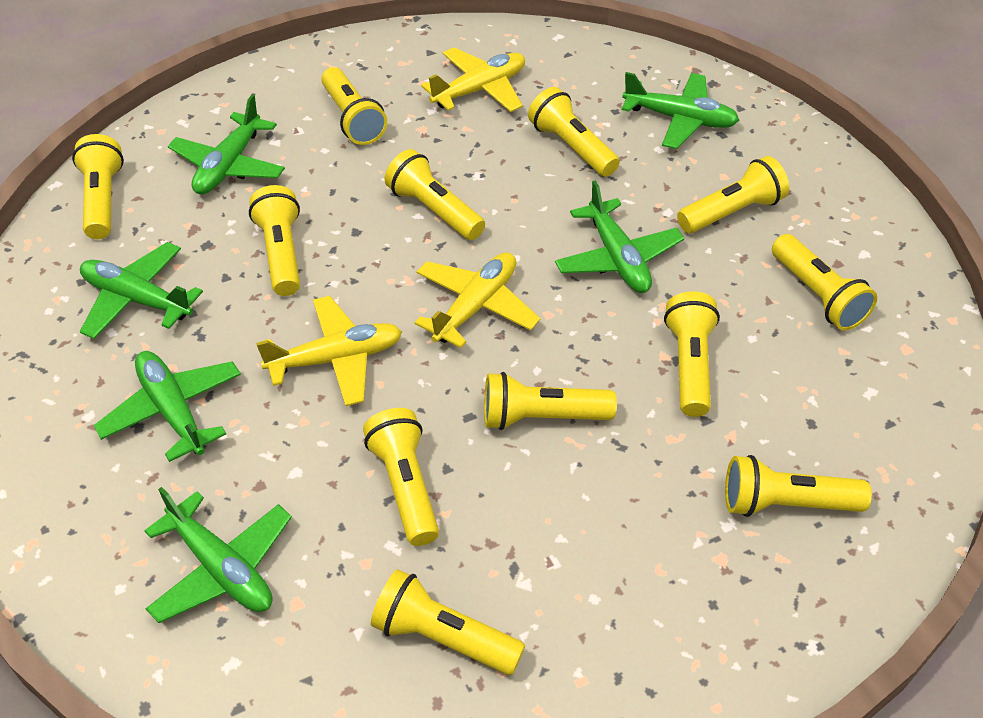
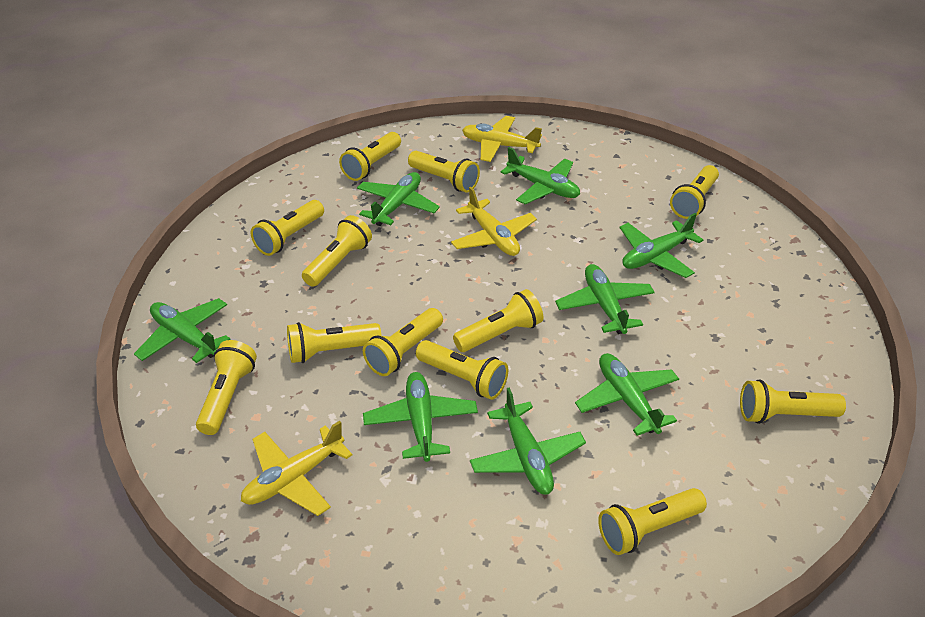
green plane: 6 -> 8

